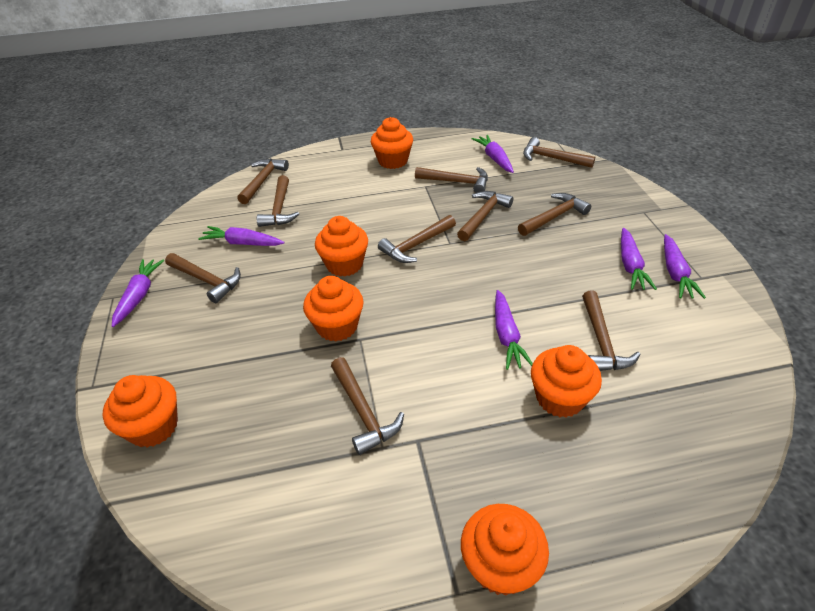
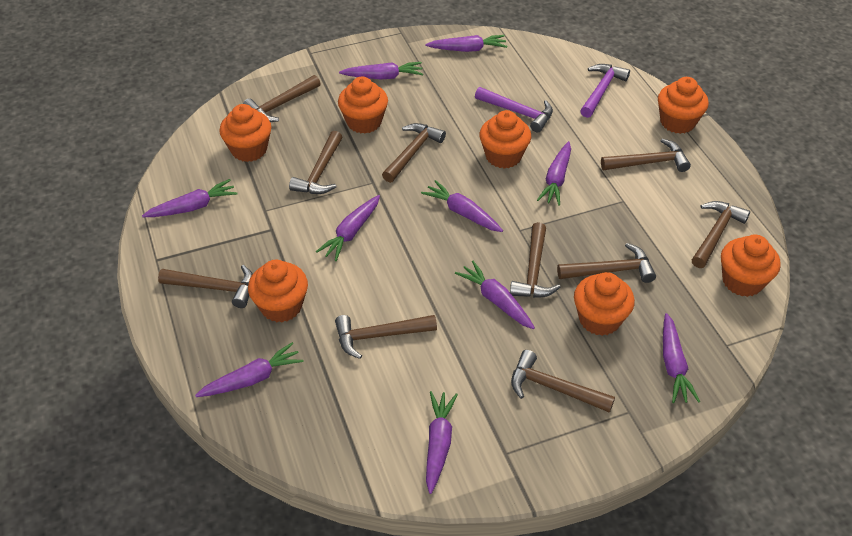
orange cupcake: 6 -> 7
purple carrot: 6 -> 10
purple hammer: 0 -> 2

